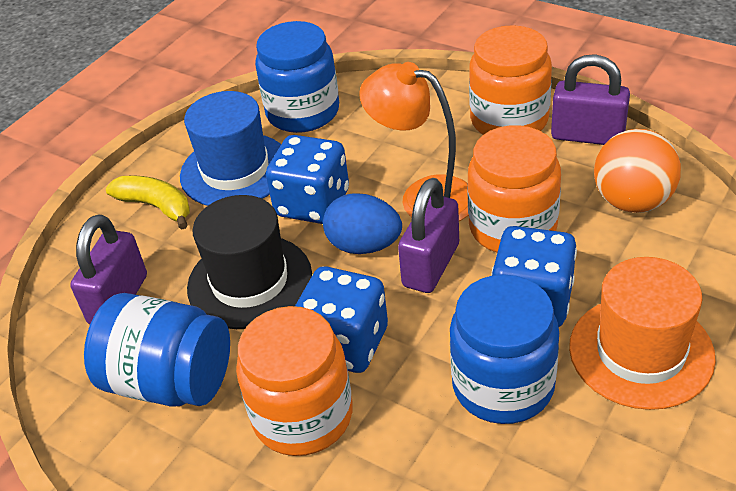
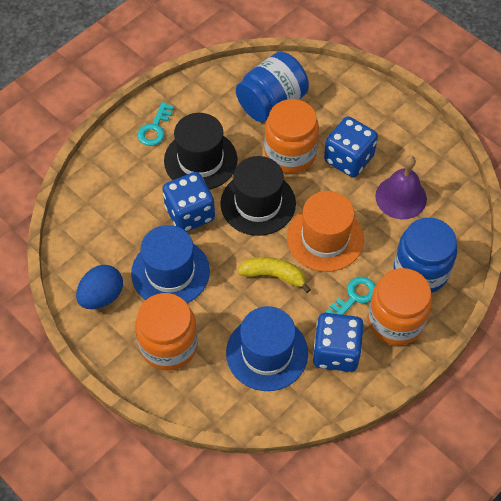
black hat: 1 -> 2
blue hat: 1 -> 2
blue jar: 3 -> 2
orange ball: 1 -> 0
orange lamp: 1 -> 0
purple bell: 0 -> 1
purple padlock: 3 -> 0
turquoise key: 0 -> 2

